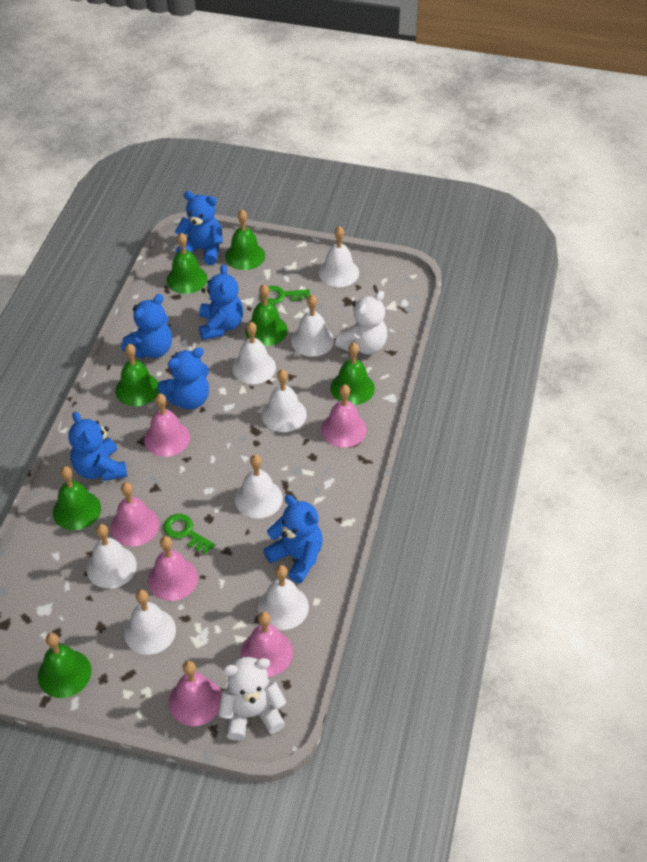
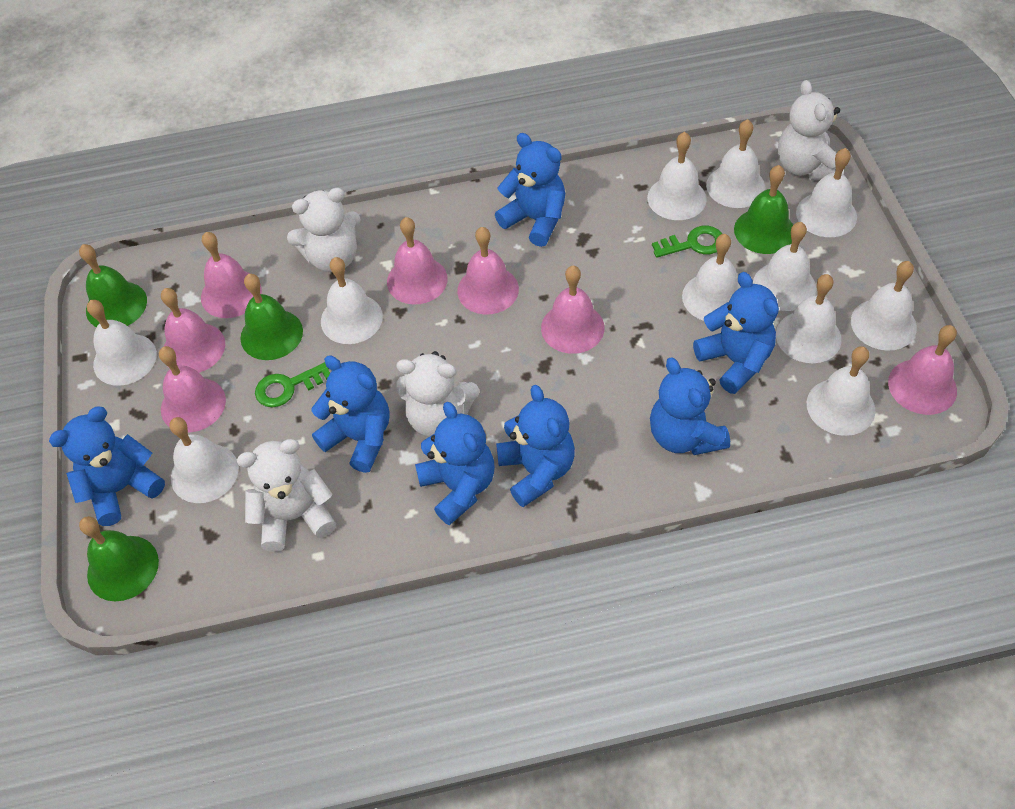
blue teddy bear: 6 -> 7
green bell: 7 -> 4
pink bell: 6 -> 7
white bell: 8 -> 11
white teddy bear: 2 -> 4

